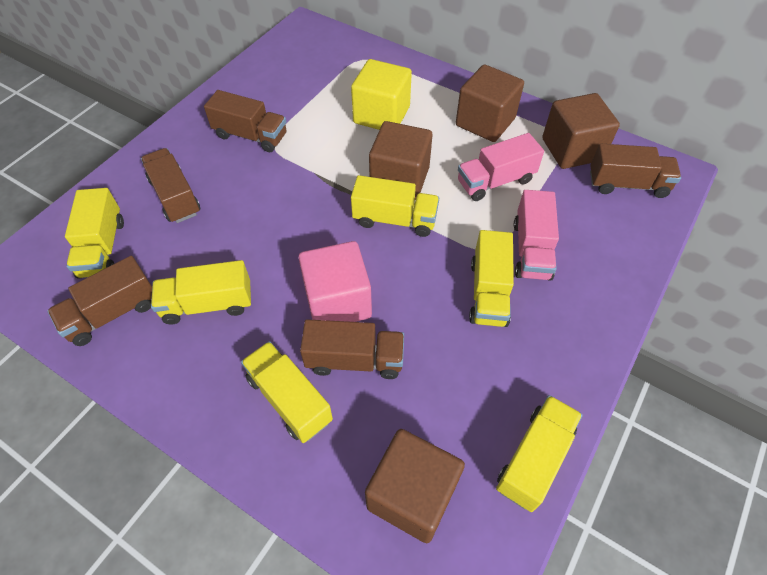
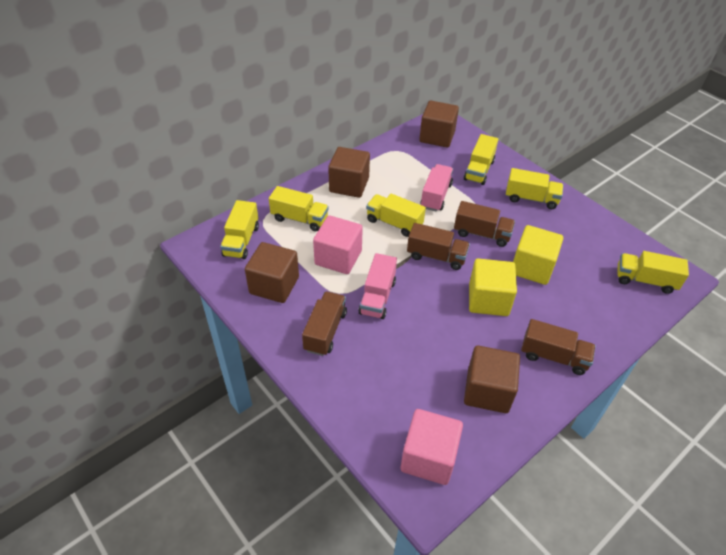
brown truck: 5 -> 4
pink cube: 1 -> 2
yellow cube: 1 -> 2

